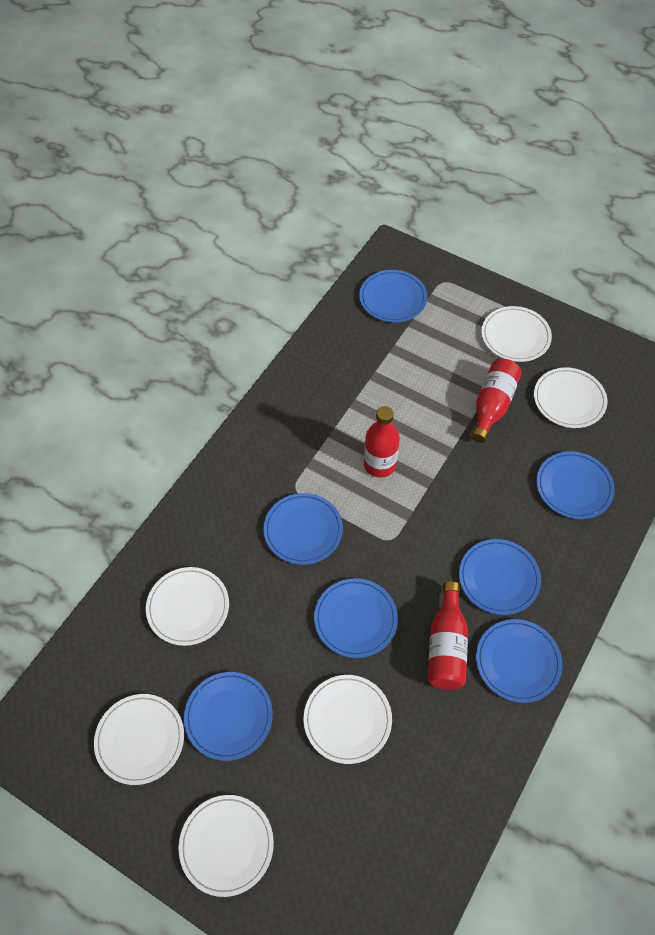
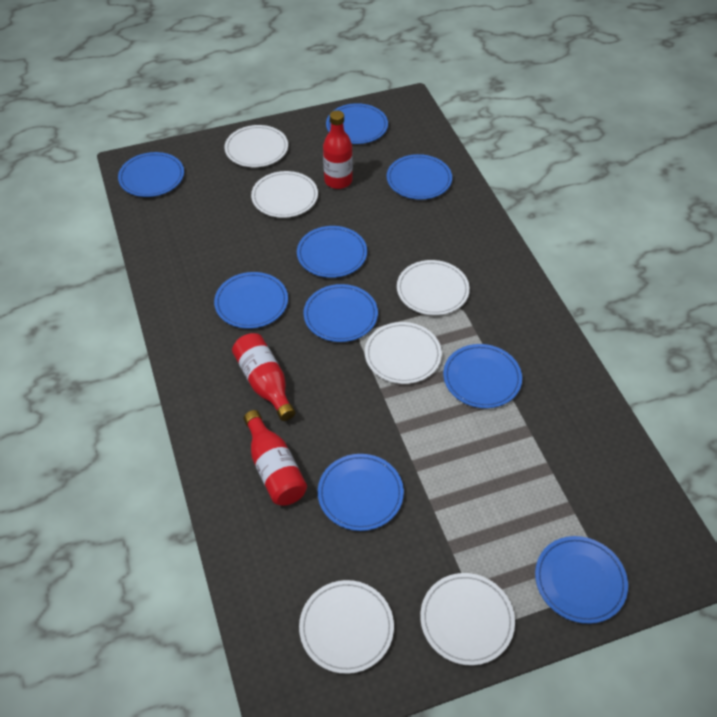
blue plate: 7 -> 9

